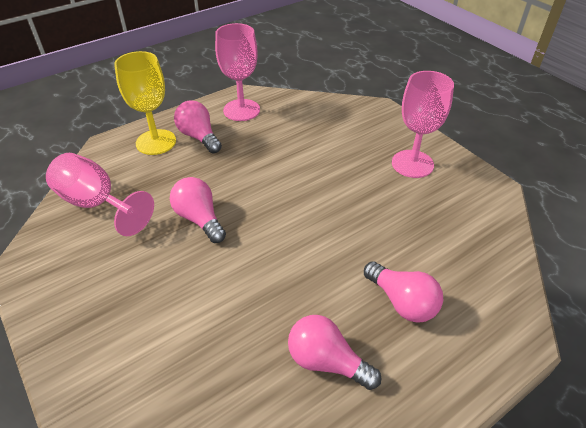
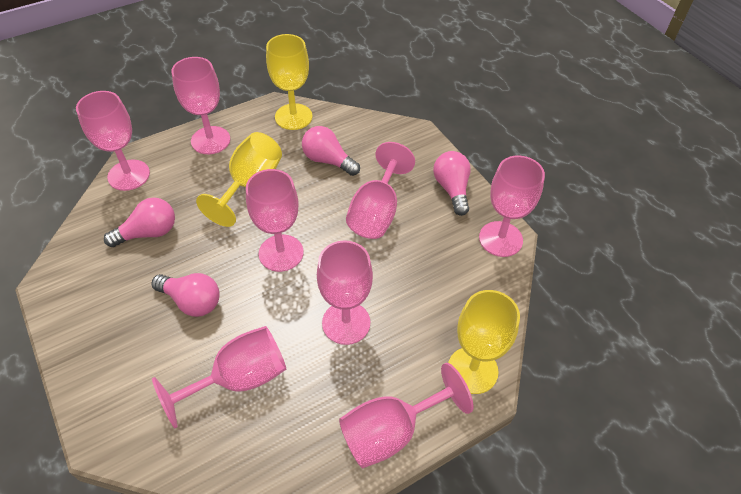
pink goblet: 3 -> 8
yellow goblet: 1 -> 3

